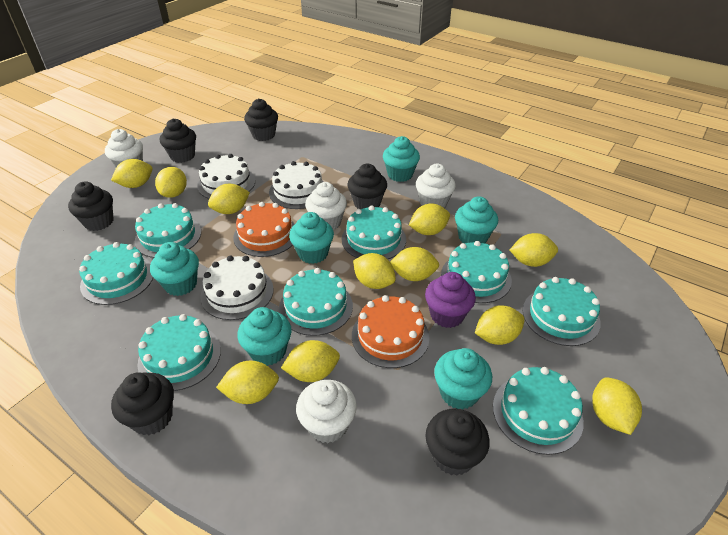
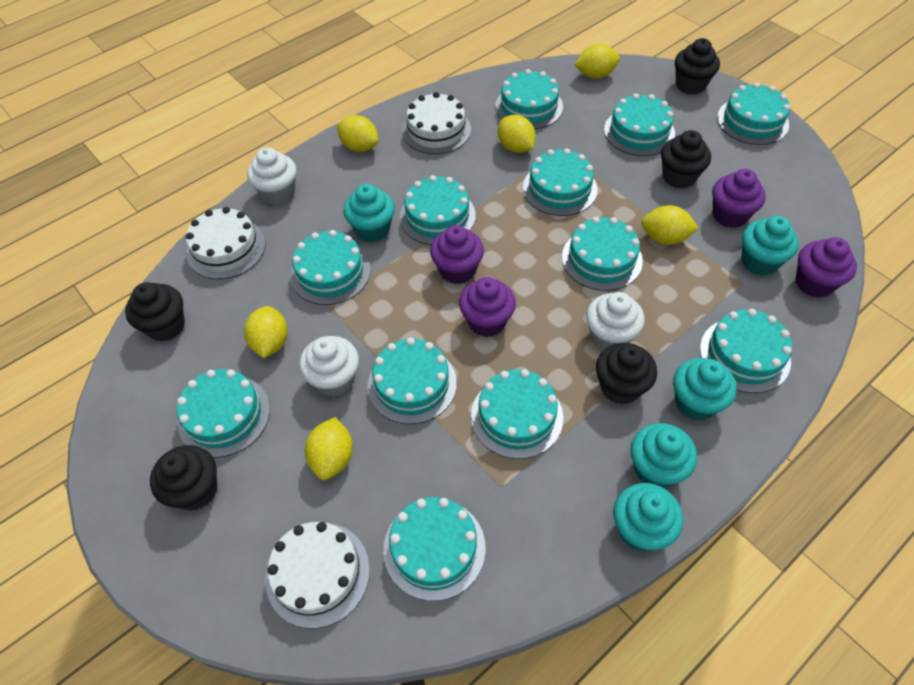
black cupcake: 6 -> 5
orange cake: 2 -> 0
purple cupcake: 1 -> 4
turquoise cake: 8 -> 12
turquoise cupcake: 6 -> 5
white cupcake: 4 -> 3
yellow lemon: 11 -> 6

